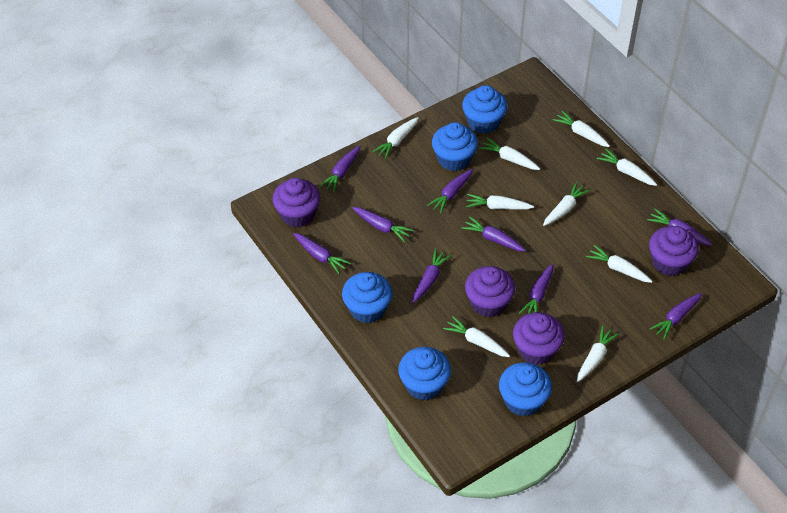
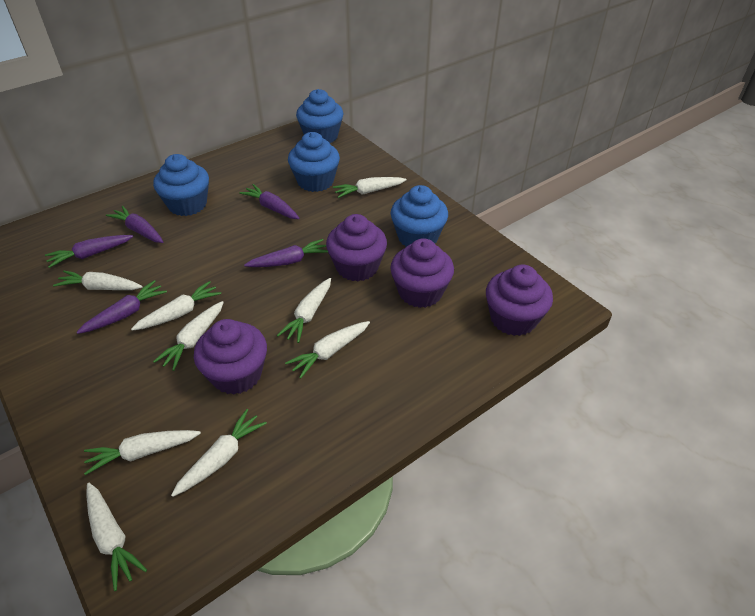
blue cupcake: 5 -> 4
purple carrot: 9 -> 5

